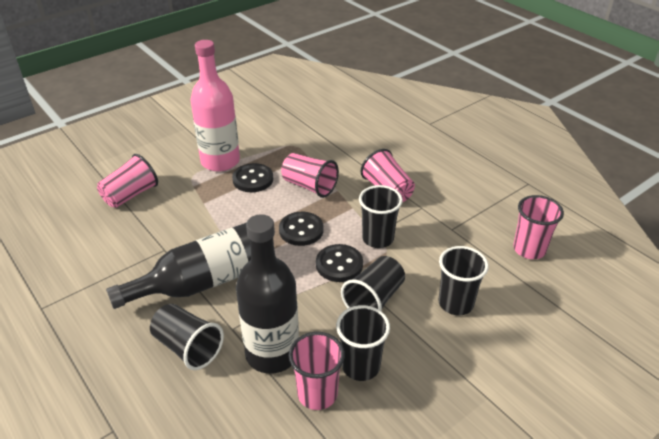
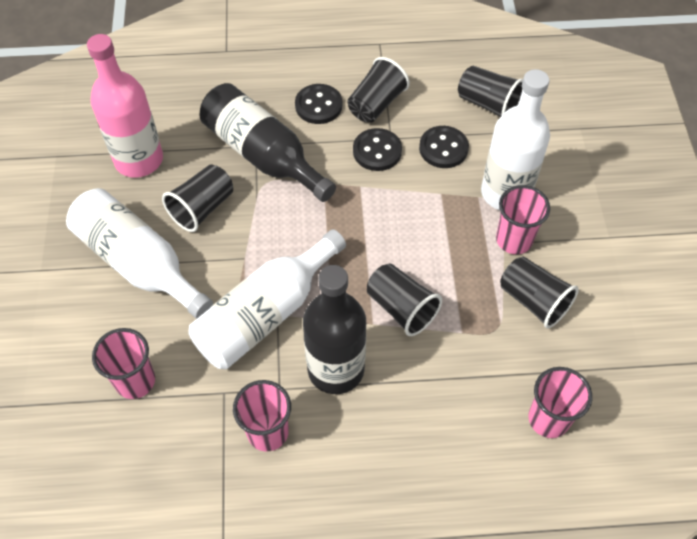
pink cup: 5 -> 4
white bottle: 0 -> 3

